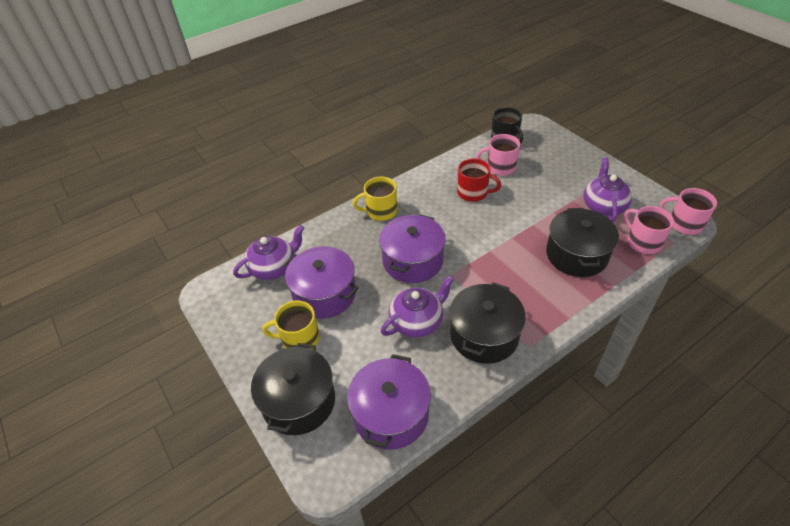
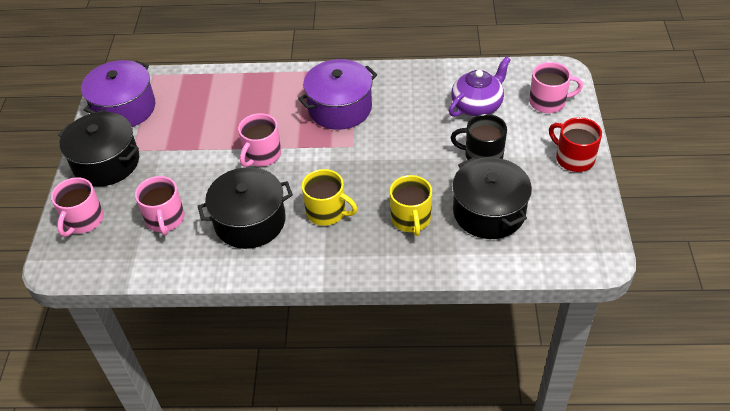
pink mug: 3 -> 4
purple pot: 3 -> 2
purple teapot: 3 -> 1

